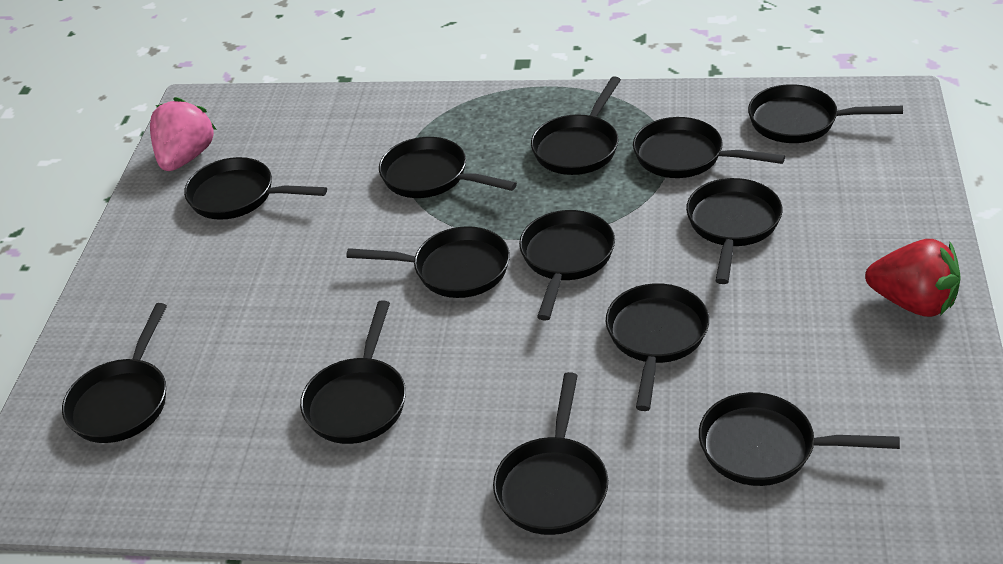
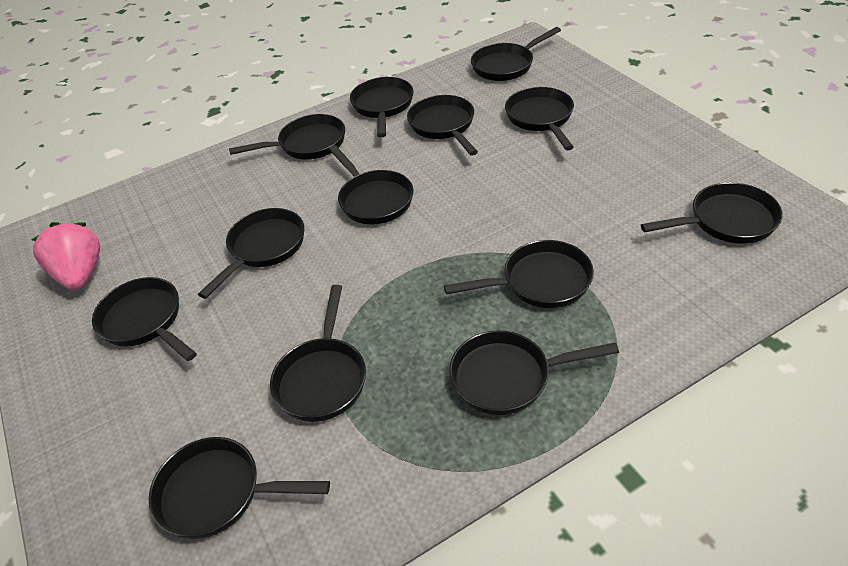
red strawberry: 1 -> 0

